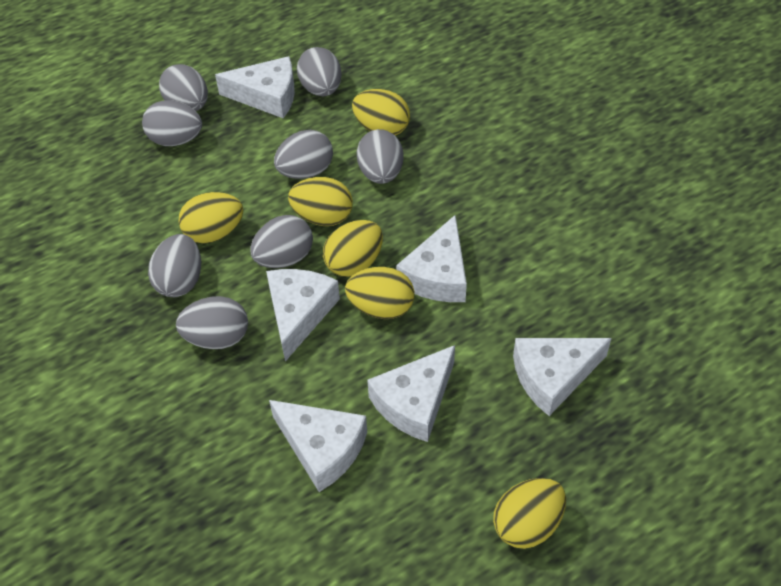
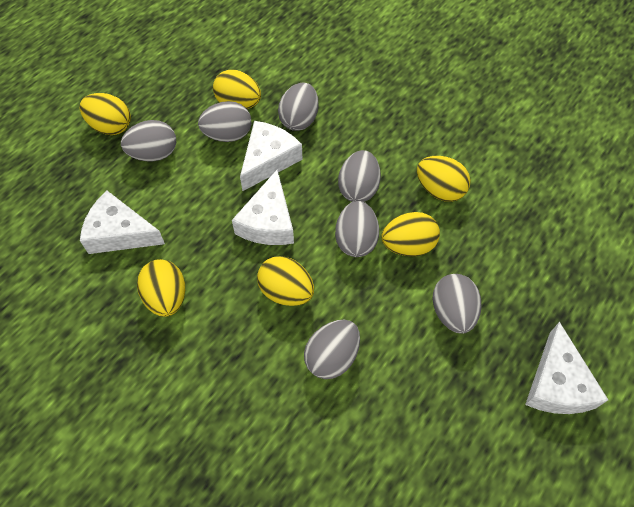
grey egg: 8 -> 7
white cheese: 6 -> 4

